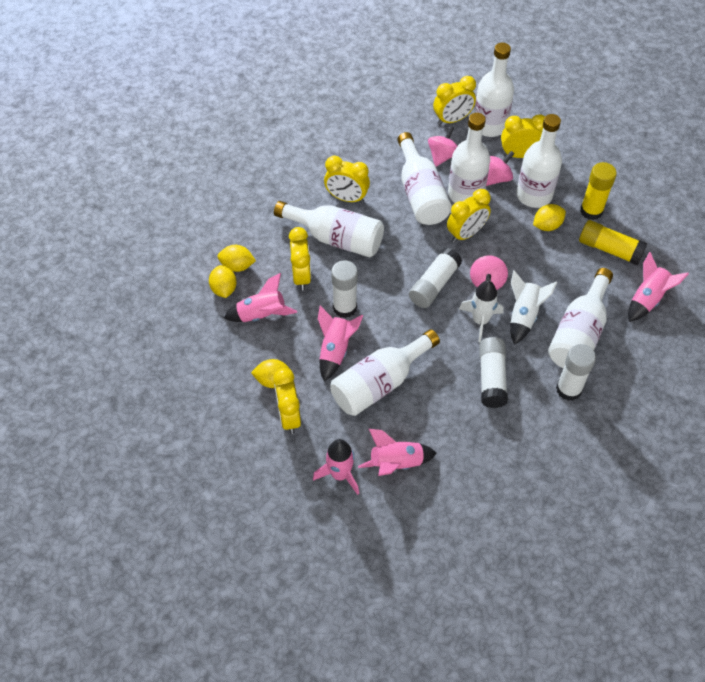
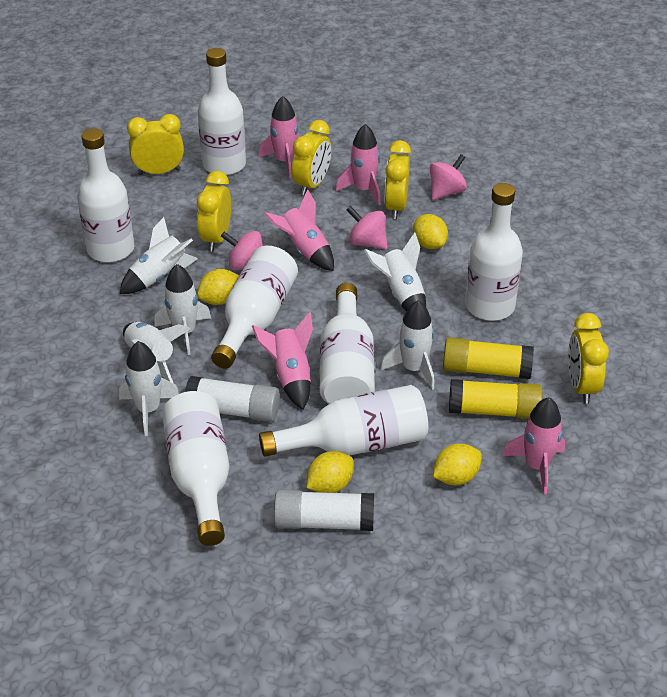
white glue stick: 4 -> 2
white rocket: 2 -> 6
yellow clock: 6 -> 5

